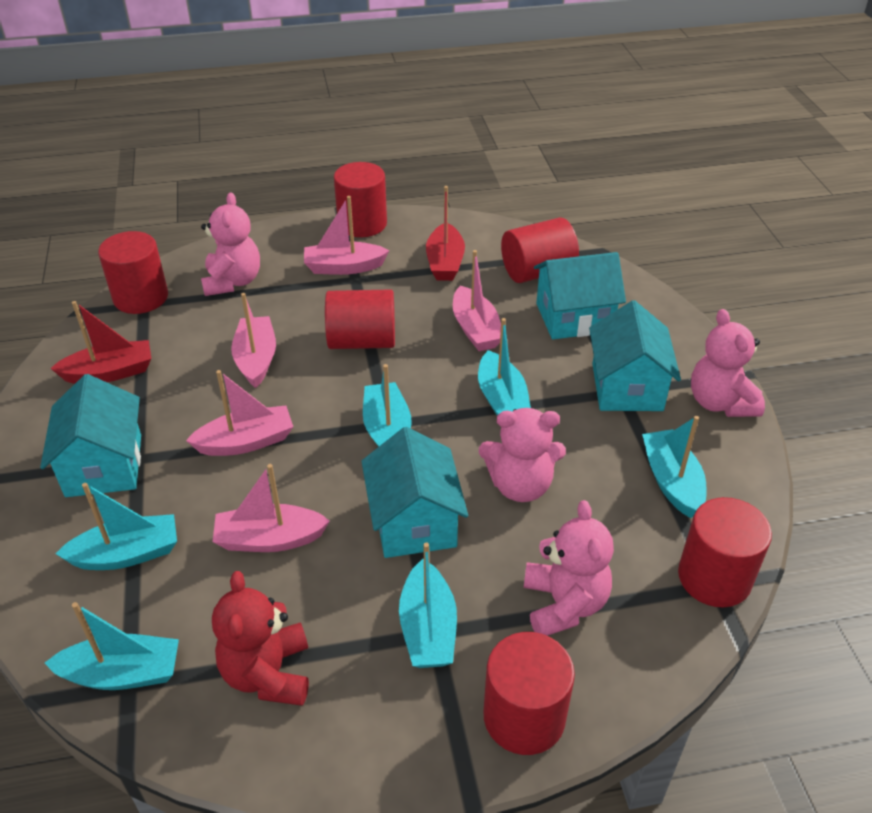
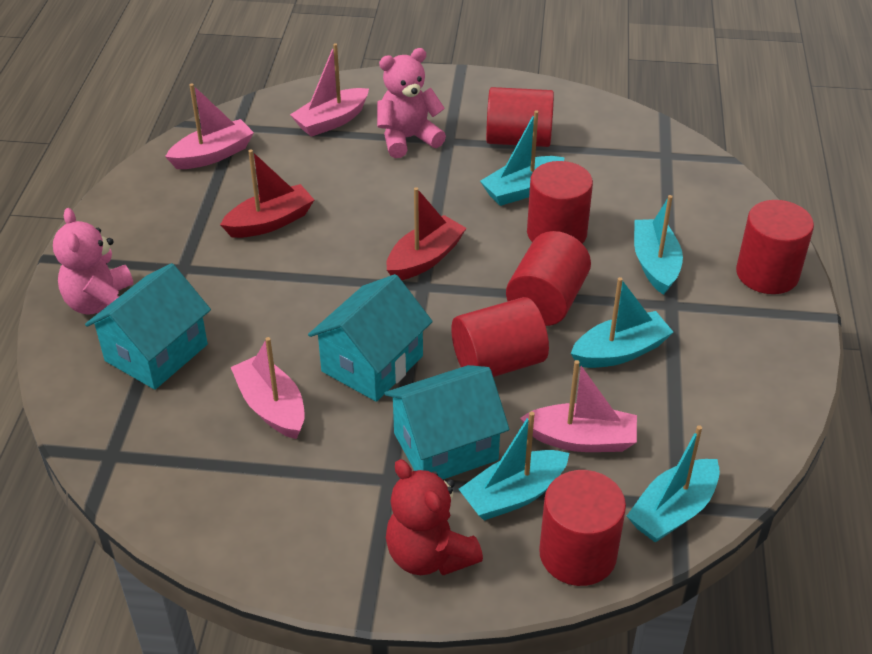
pink boat: 5 -> 4
pink teddy bear: 4 -> 2
turquoise boat: 6 -> 5
turquoise house: 4 -> 3

